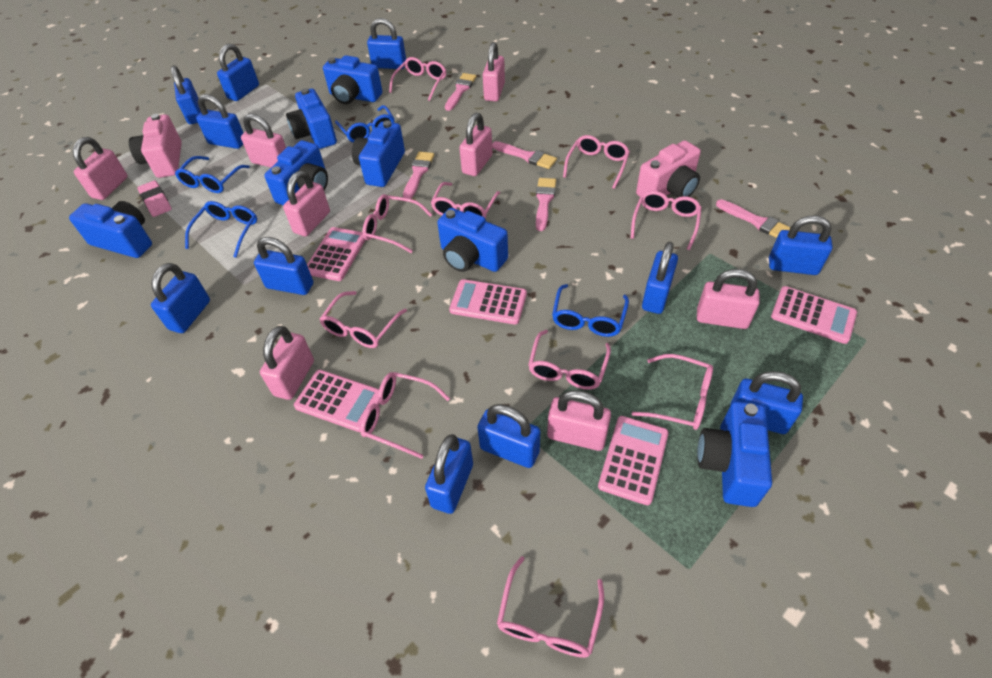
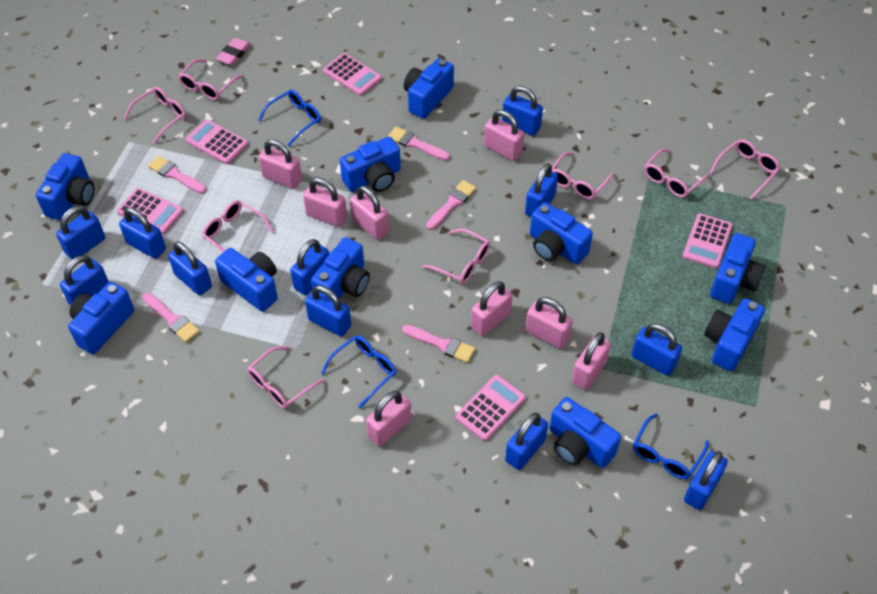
blue camera: 7 -> 10
blue glasses: 4 -> 3
pink camera: 2 -> 0
pink glasses: 10 -> 8

